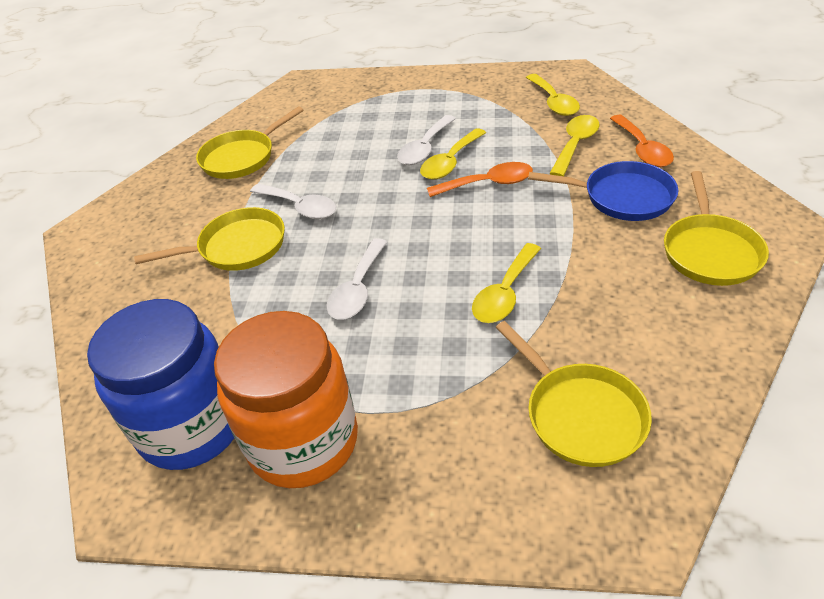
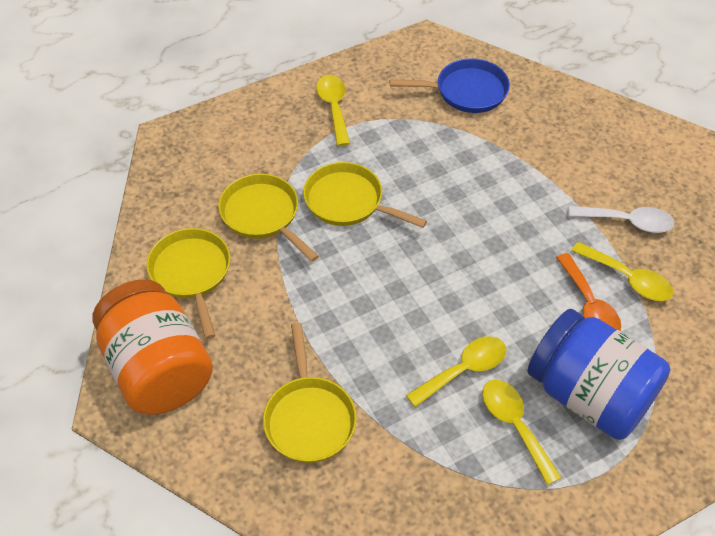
orange spoon: 2 -> 1
white spoon: 3 -> 1

